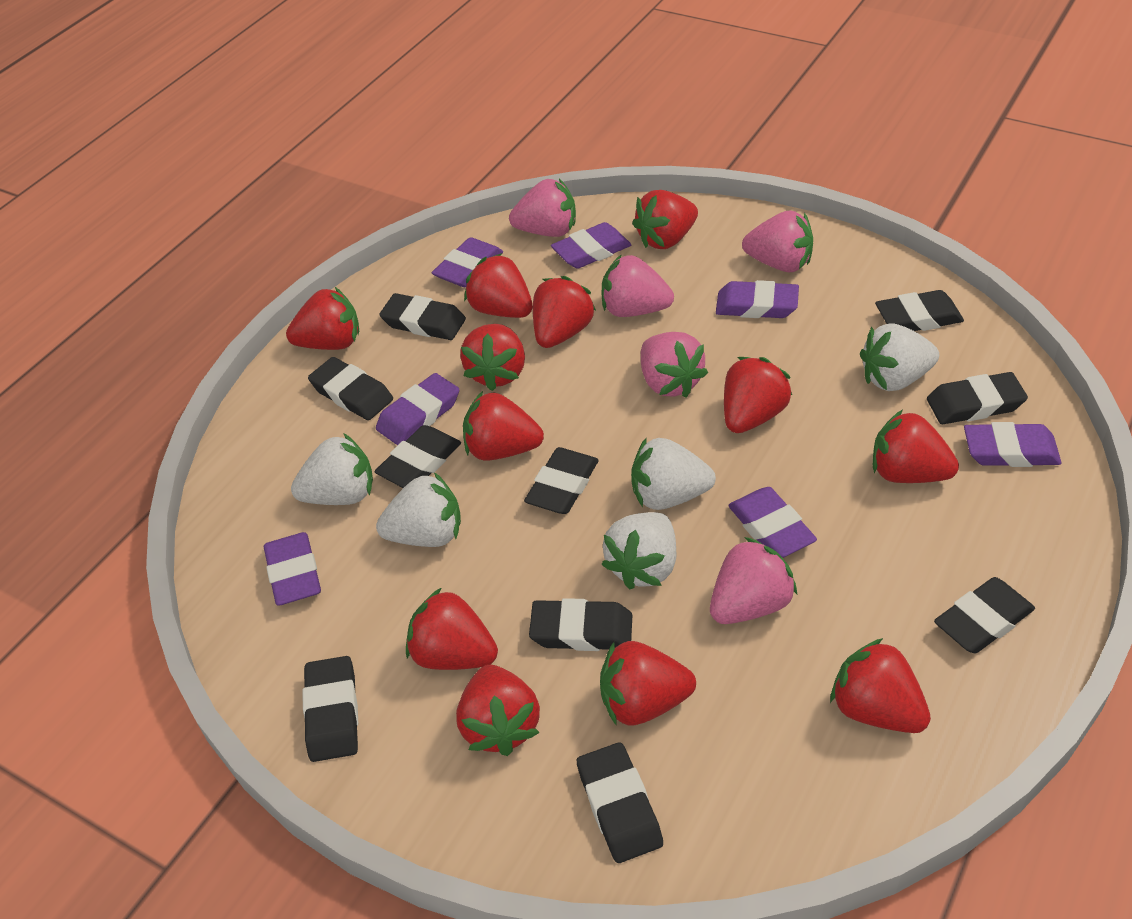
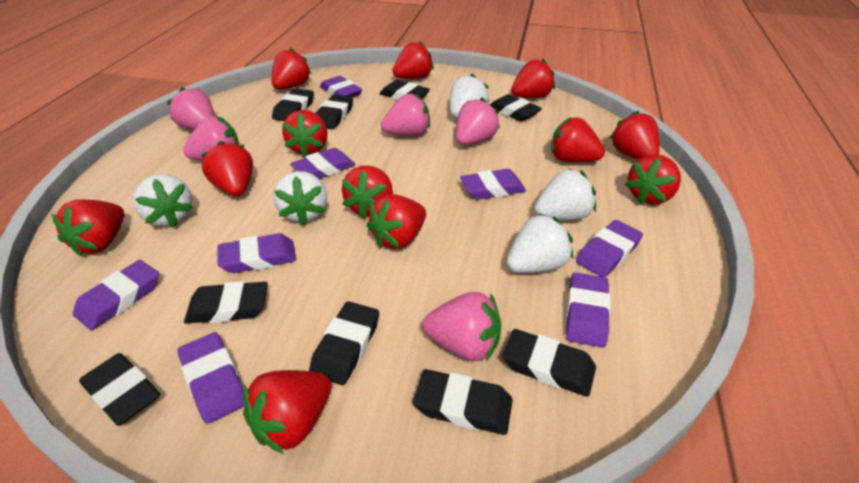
black eraser: 10 -> 9
purple eraser: 7 -> 8

